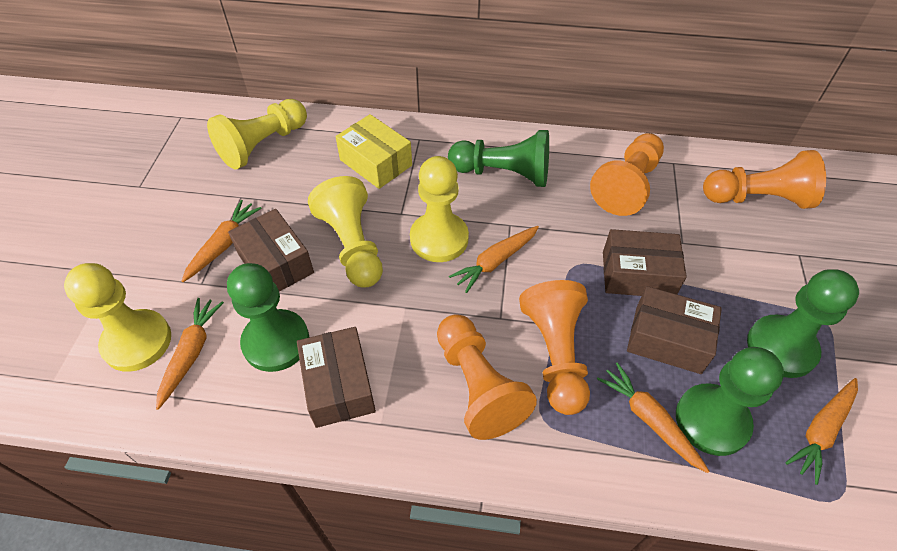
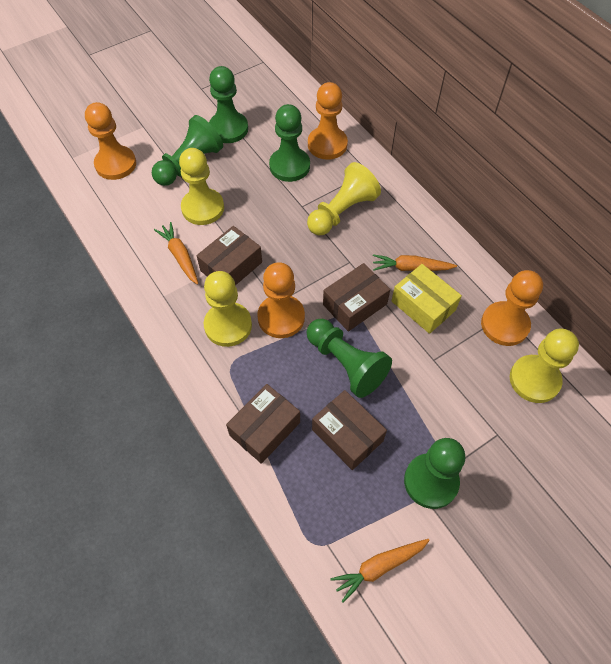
green pawn: 4 -> 5
orange carrot: 5 -> 3

